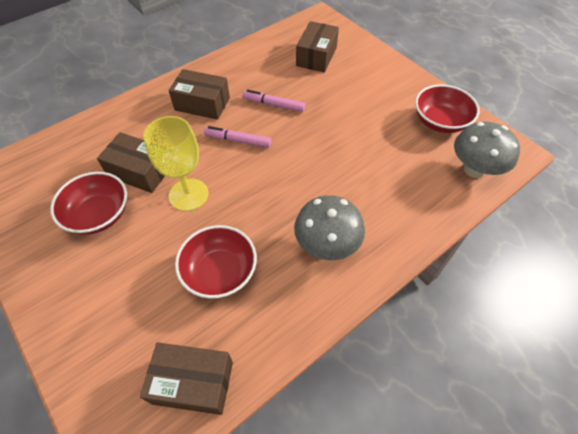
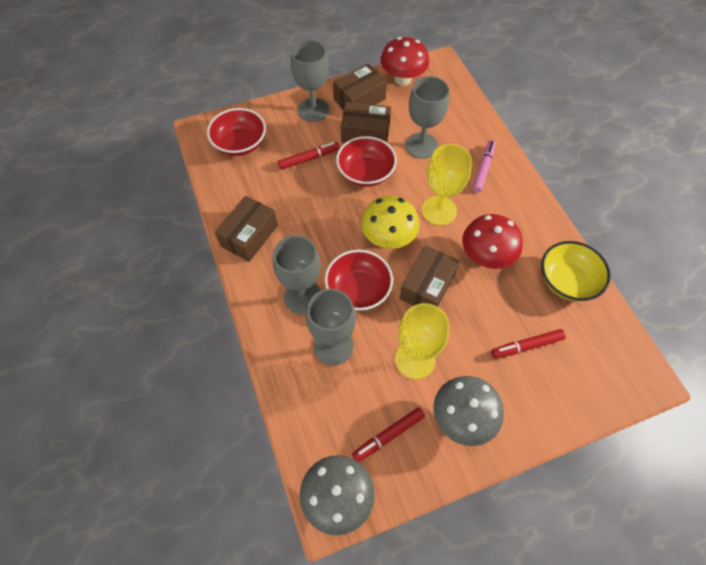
grey goblet: 0 -> 4
pink marker: 2 -> 1
red marker: 0 -> 3
red mushroom: 0 -> 2
yellow bowl: 0 -> 1
yellow goblet: 1 -> 2
yellow mushroom: 0 -> 1

